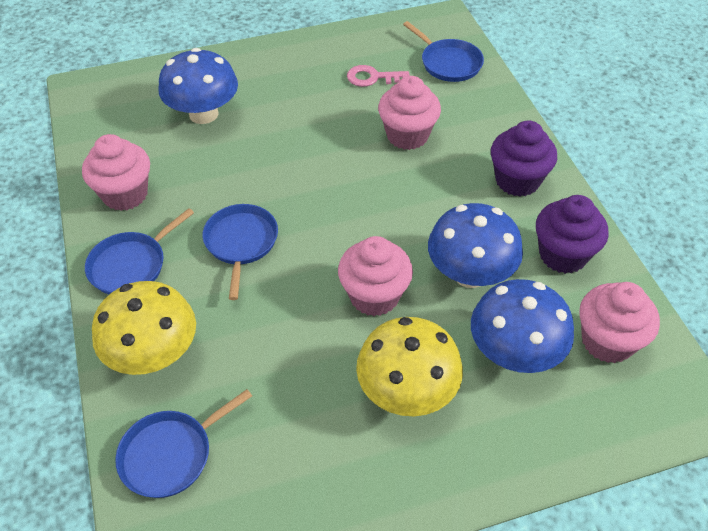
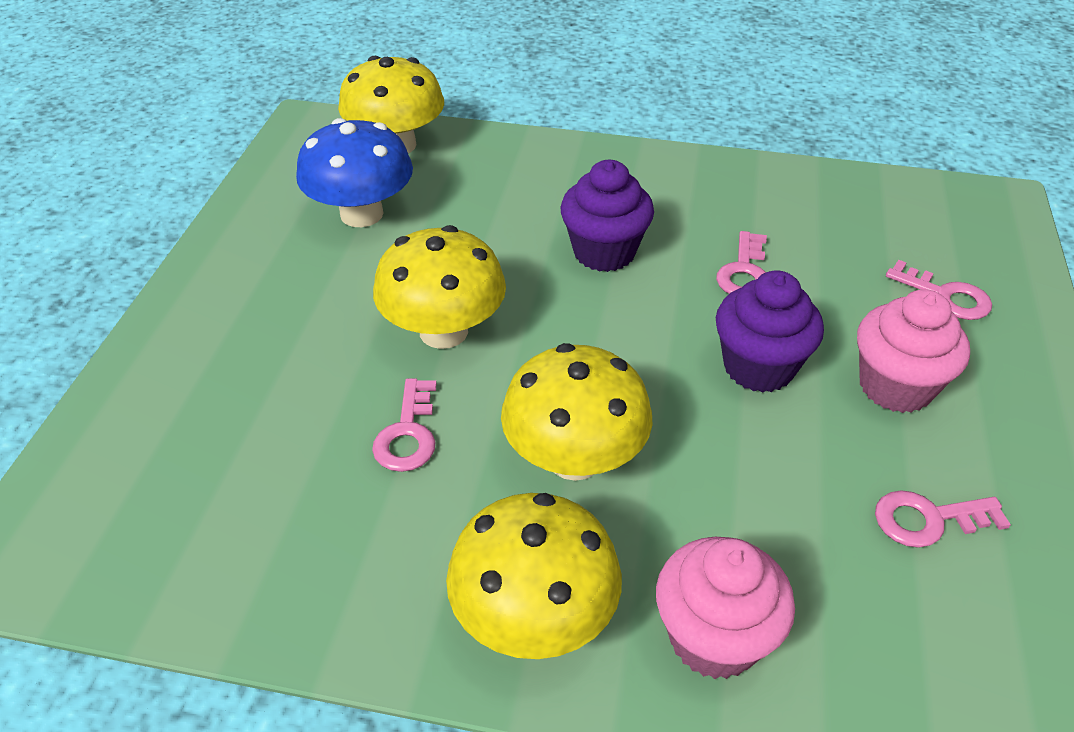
blue mushroom: 3 -> 1
blue pan: 4 -> 0
pink cupcake: 4 -> 2
pink key: 1 -> 4
yellow mushroom: 2 -> 4

